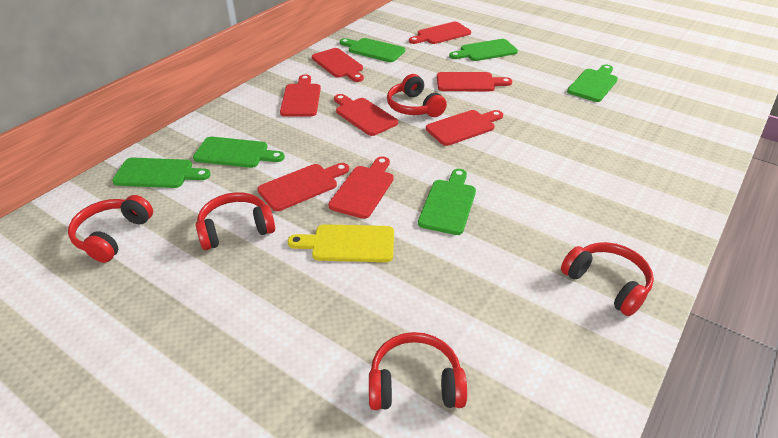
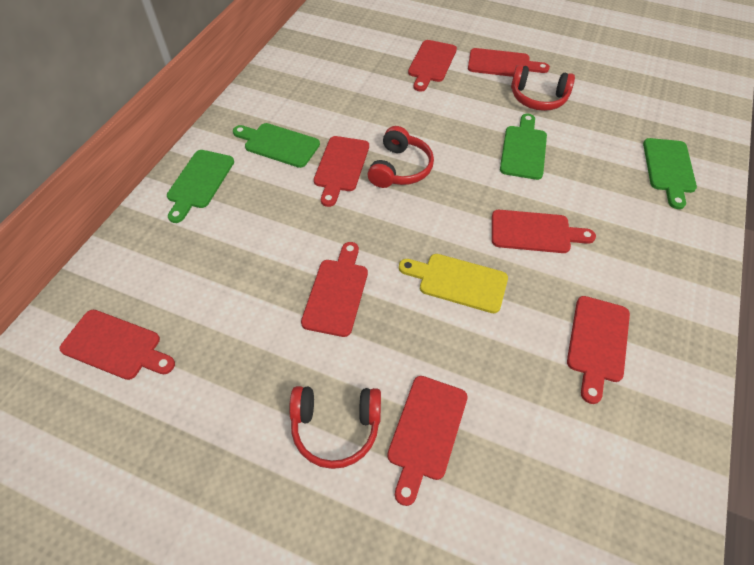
green cutting board: 6 -> 4
red headphones: 5 -> 3

